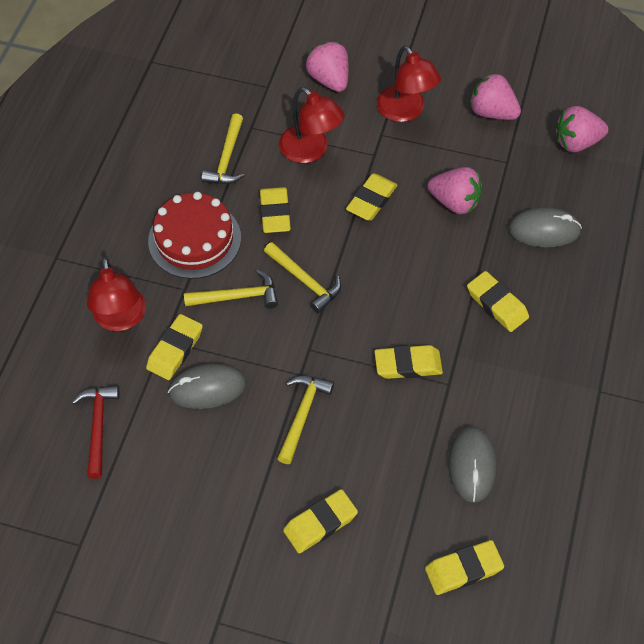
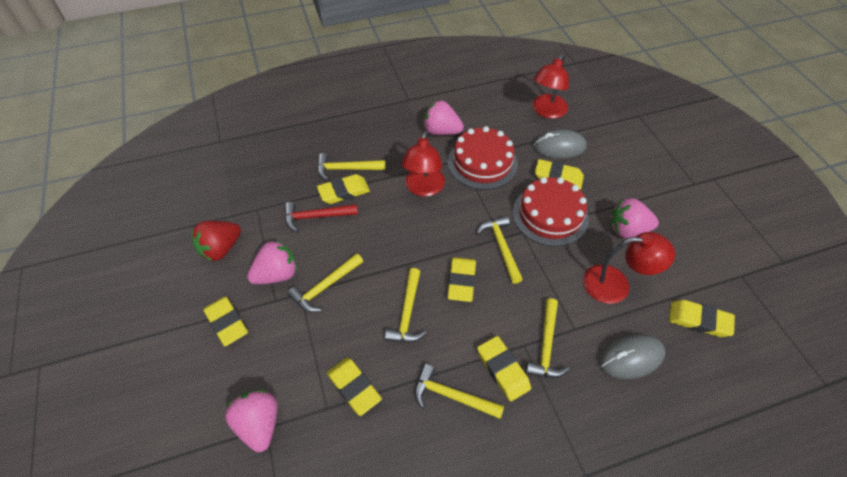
grey mouse: 3 -> 2
red cake: 1 -> 2
red strawberry: 0 -> 1
yellow hammer: 4 -> 6

